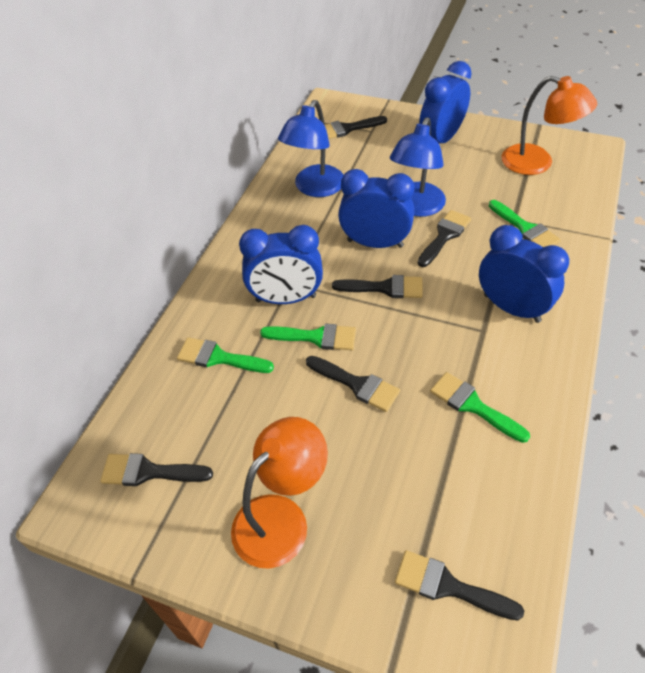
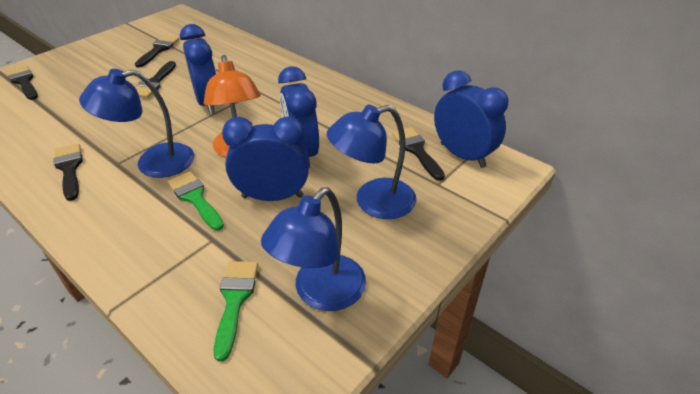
black brush: 6 -> 5
blue lamp: 2 -> 3
green brush: 4 -> 2
orange lamp: 2 -> 1

